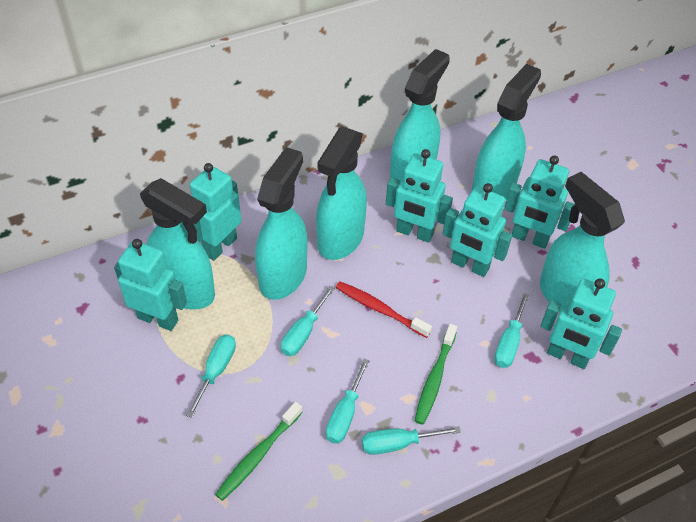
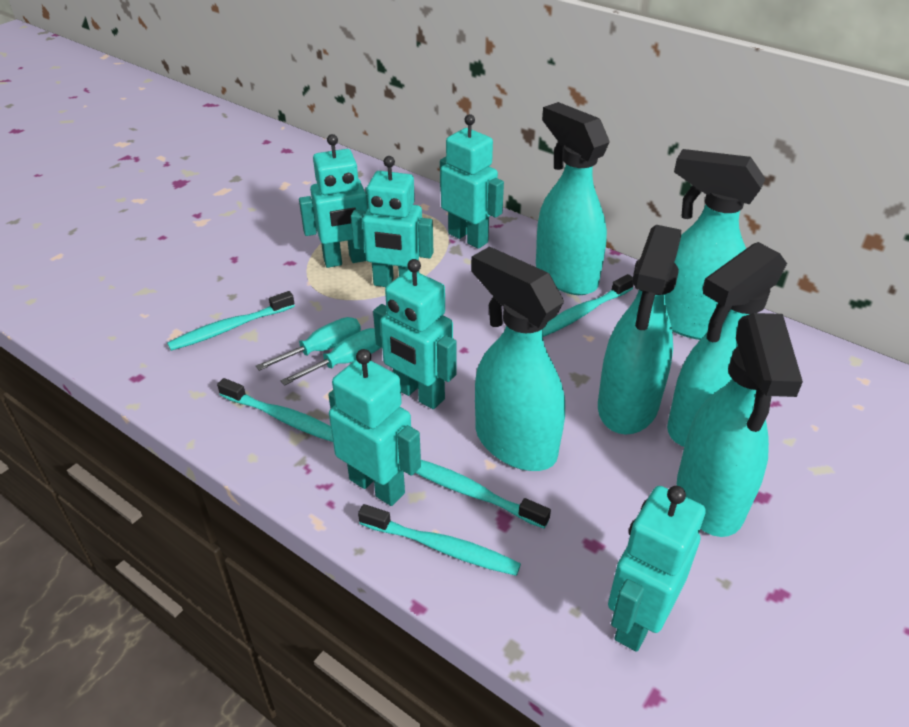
green toothbrush: 2 -> 0
red toothbrush: 1 -> 0
turquoise screwdriver: 5 -> 2
turquoise toothbrush: 0 -> 5

